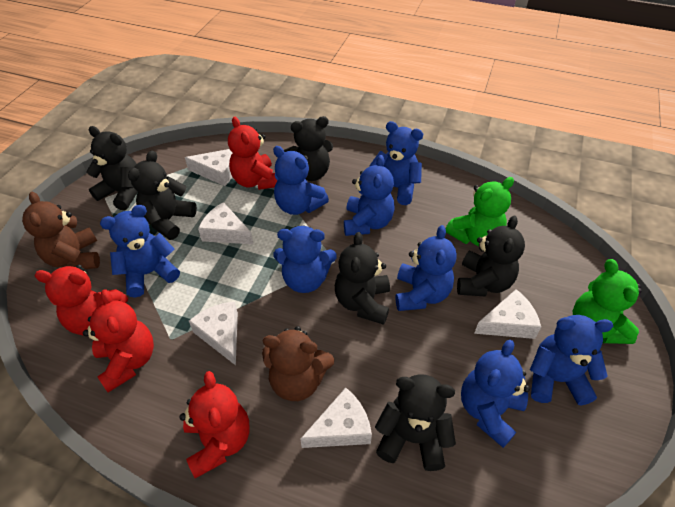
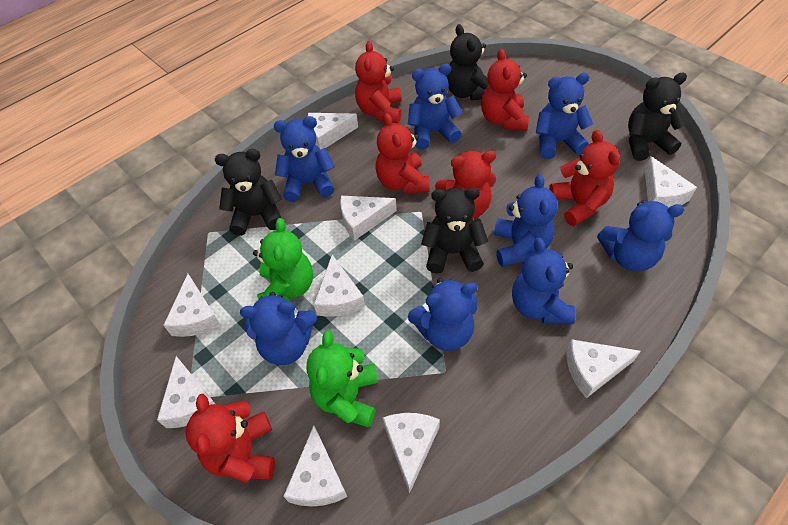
black teddy bear: 6 -> 4
brown teddy bear: 2 -> 0
red teddy bear: 4 -> 6
white cheese: 5 -> 9

